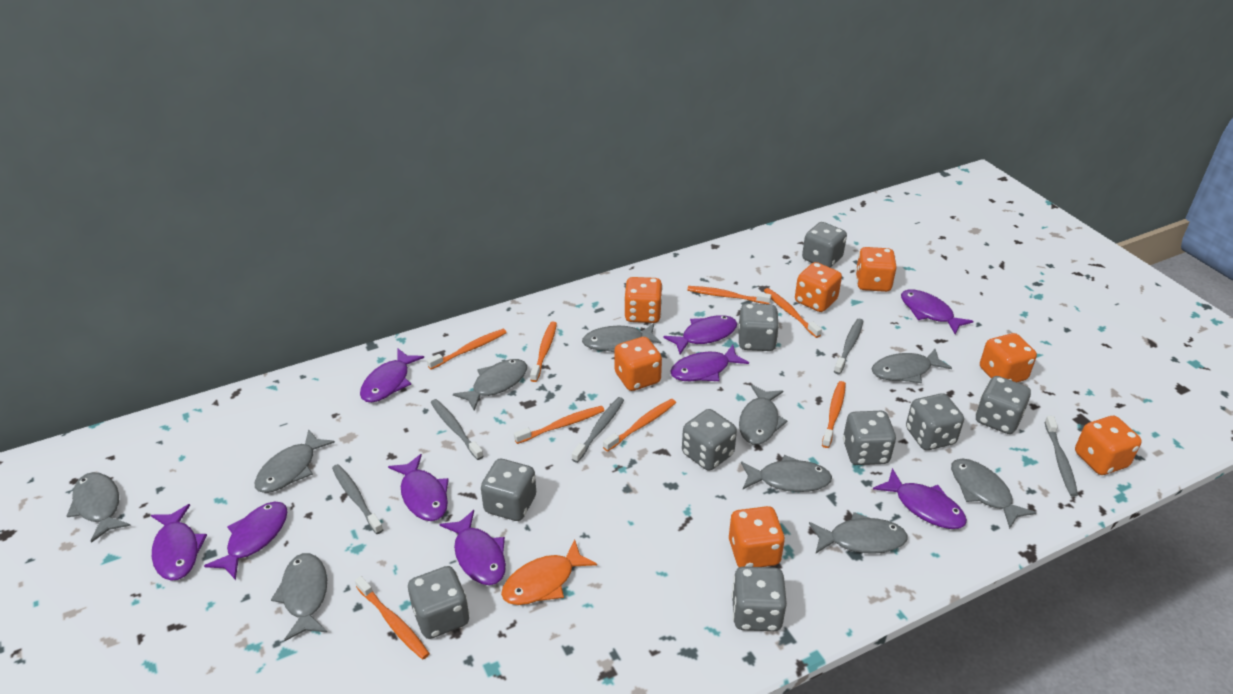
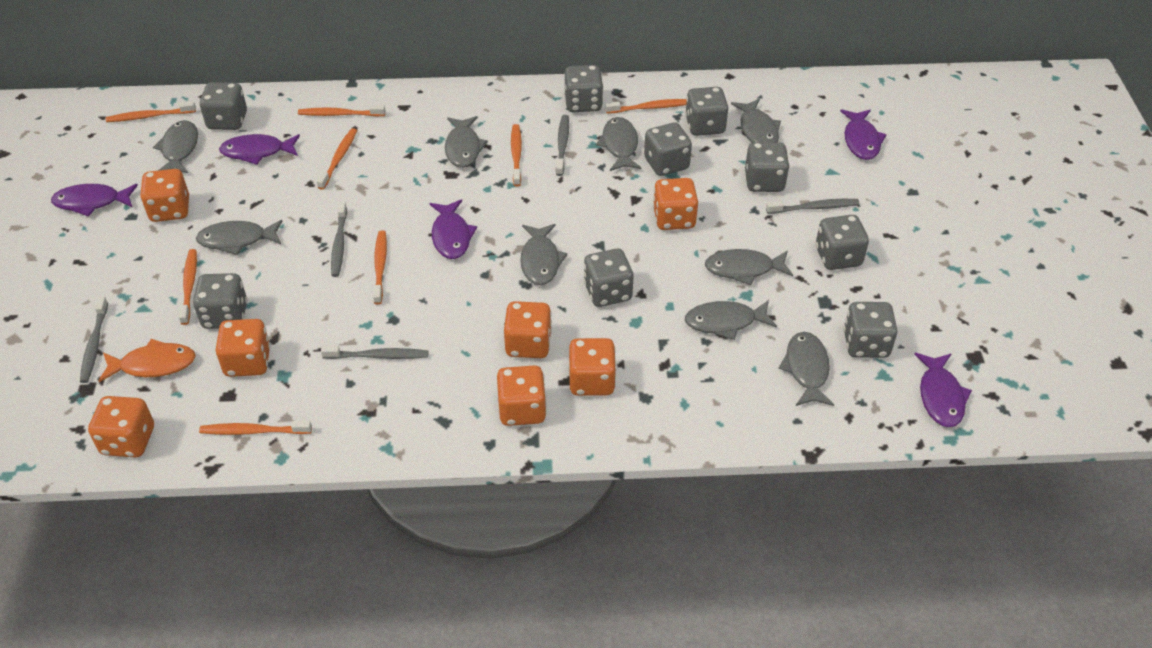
grey fish: 10 -> 9
purple fish: 9 -> 5

